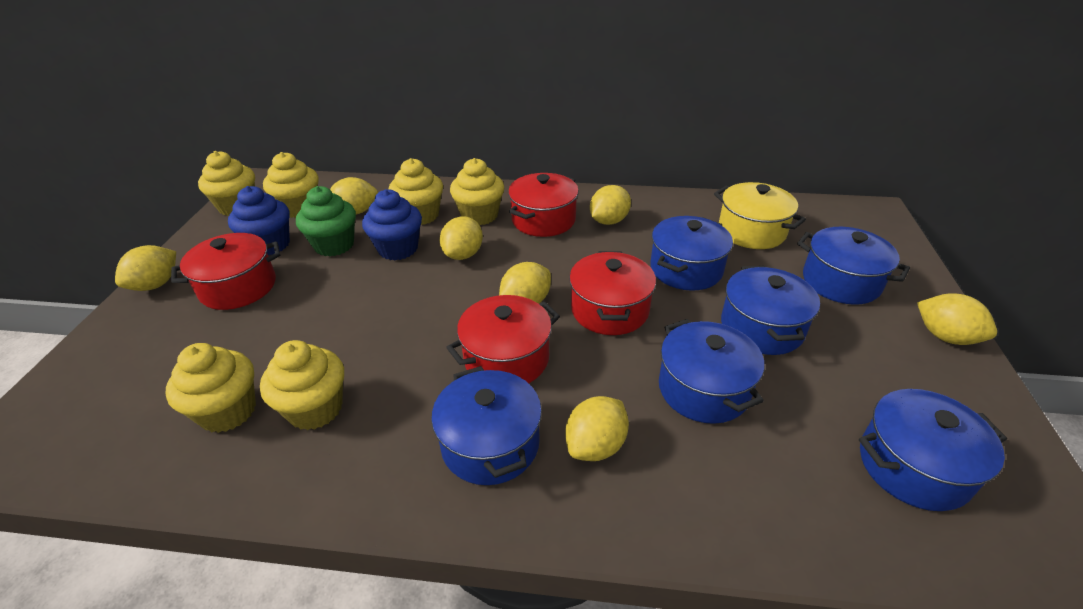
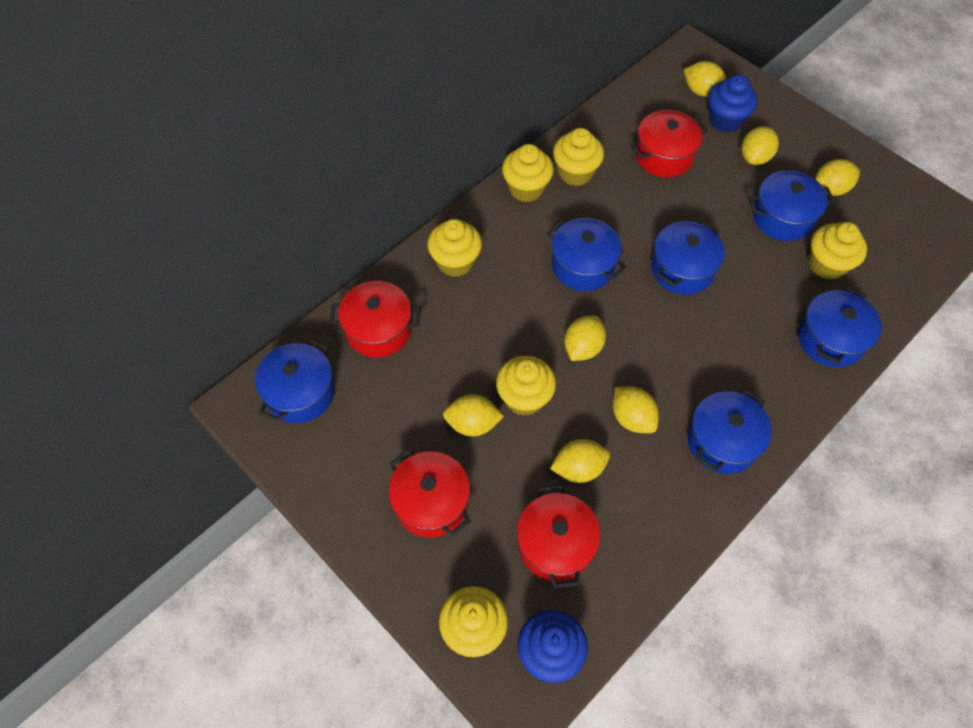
green cupcake: 1 -> 0
yellow pot: 1 -> 0

